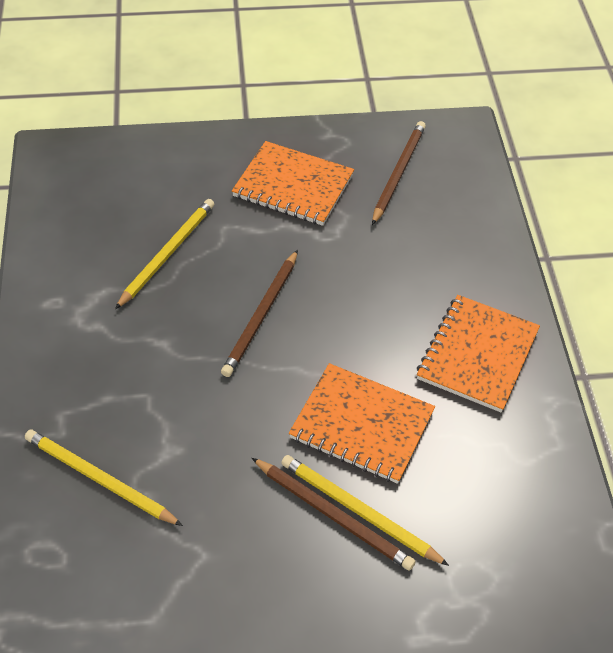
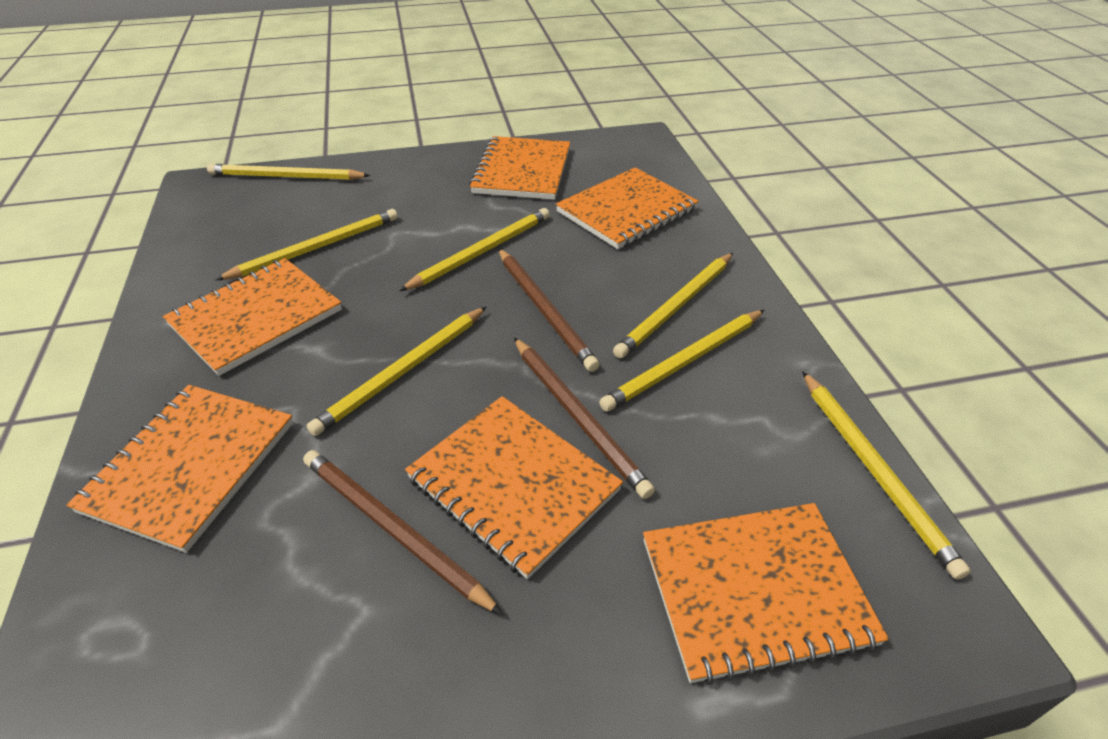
orange notebook: 3 -> 6
yellow pencil: 3 -> 7

